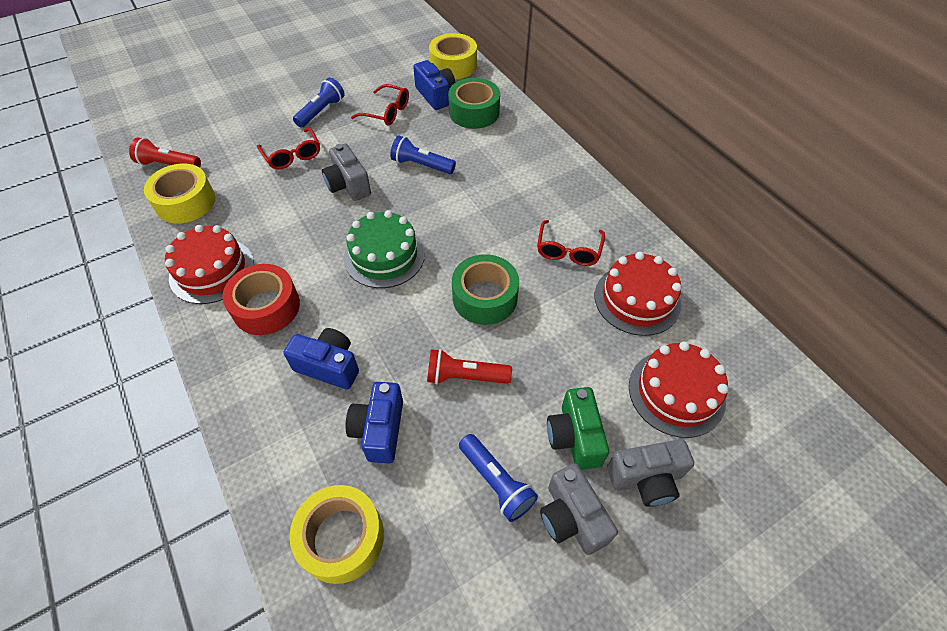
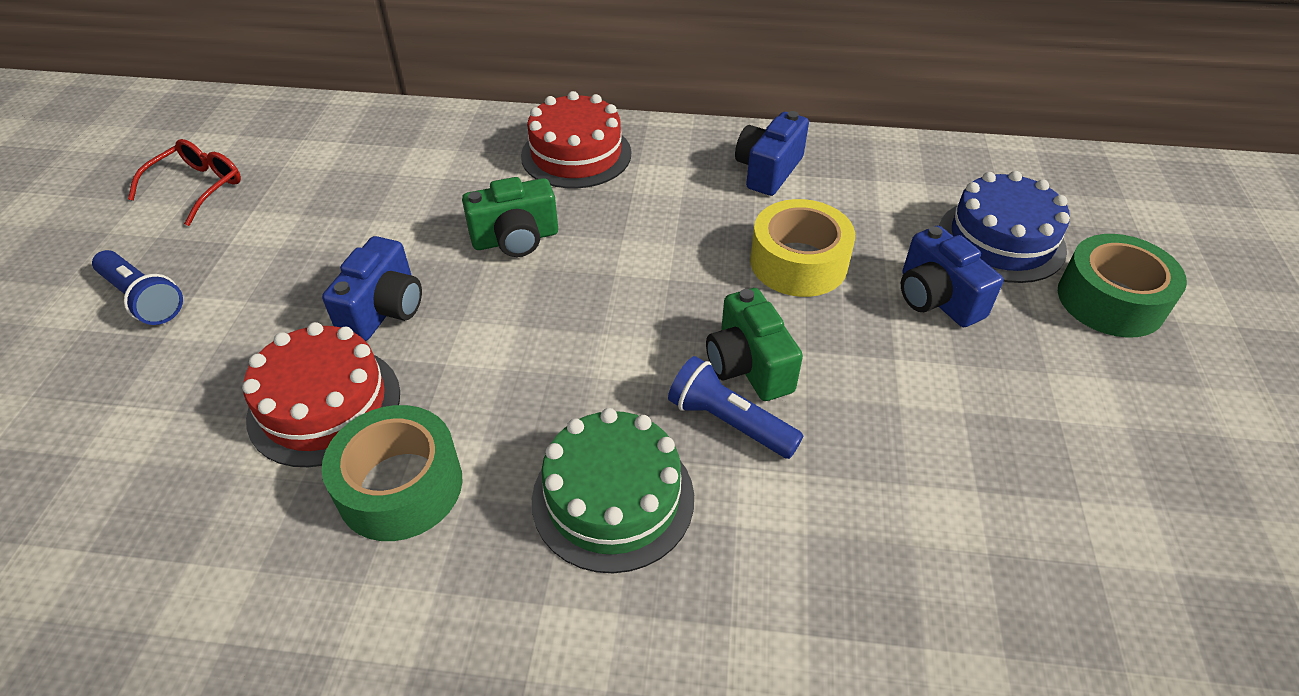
blue cake: 0 -> 1
blue flashlight: 3 -> 2
green camera: 1 -> 2
grey camera: 3 -> 0
red cake: 3 -> 2
red flashlight: 2 -> 0
red glasses: 3 -> 1
red tape: 1 -> 0
yellow tape: 3 -> 1

